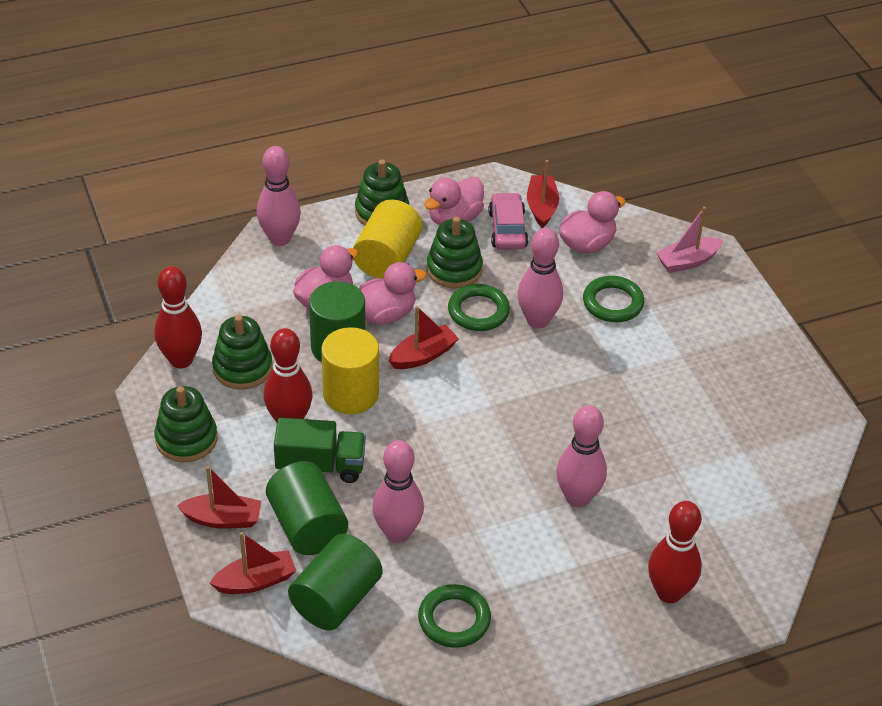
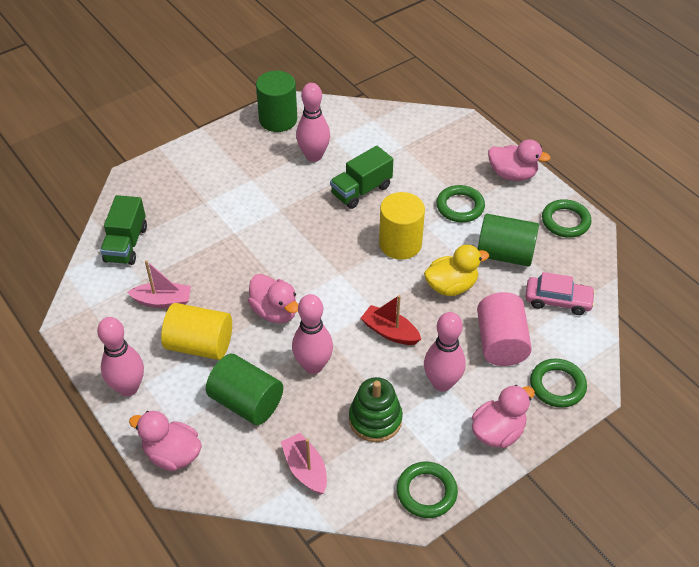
green ring: 3 -> 4
green stacking toy: 4 -> 1
green truck: 1 -> 2
pink boat: 1 -> 2
pink cylinder: 0 -> 1
red boat: 4 -> 1
red bowling pin: 3 -> 0
yellow duck: 0 -> 1

